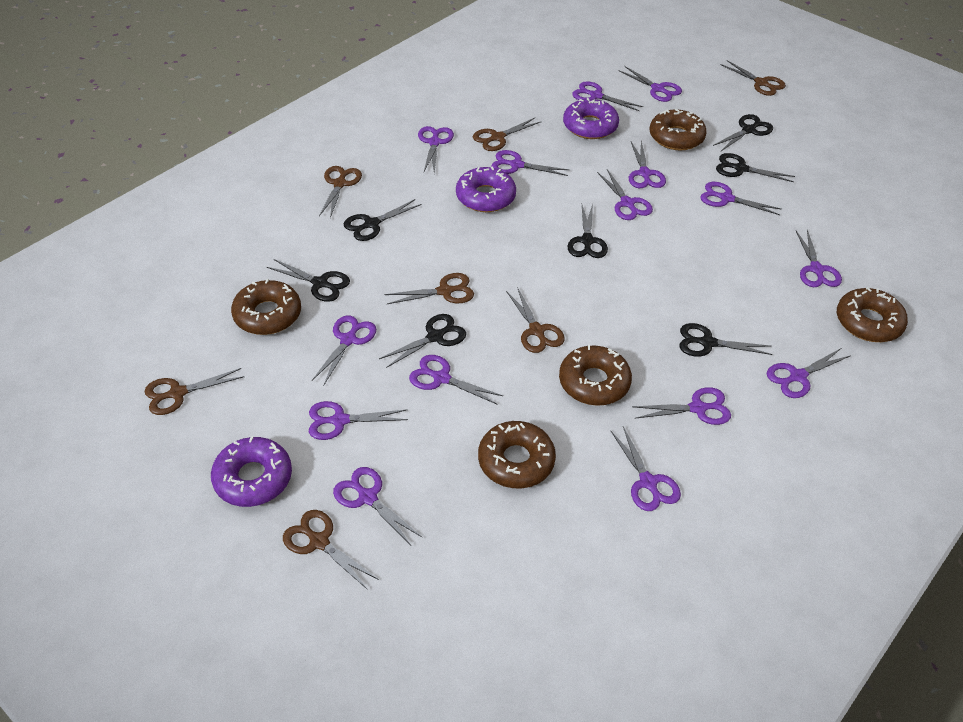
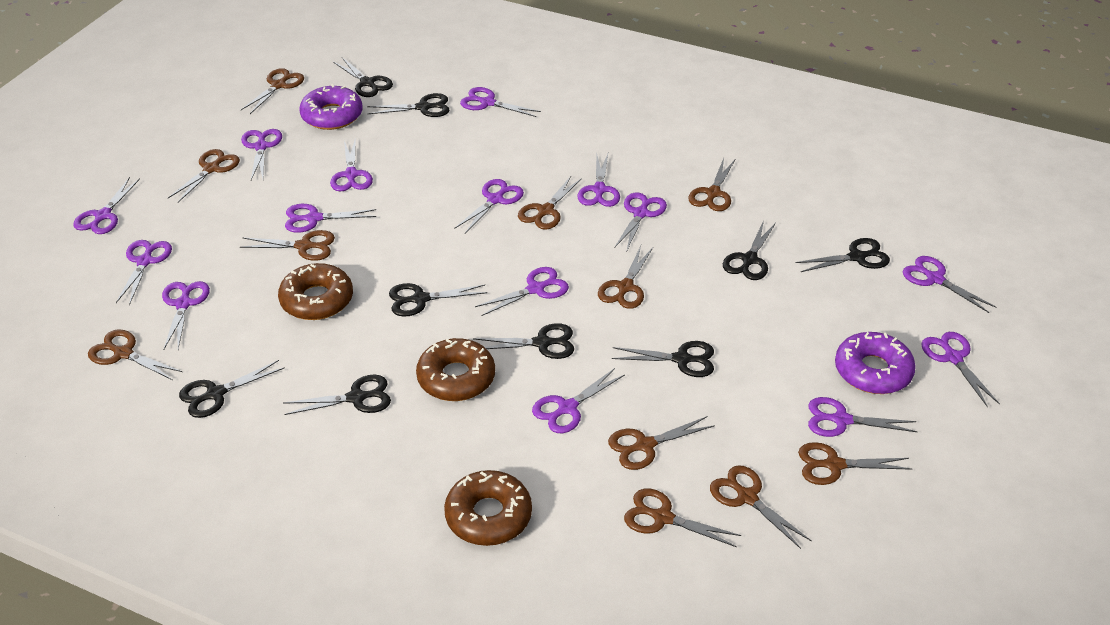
black scissors: 7 -> 9
brown donut: 5 -> 3
brown scissors: 7 -> 11
purple donut: 3 -> 2

